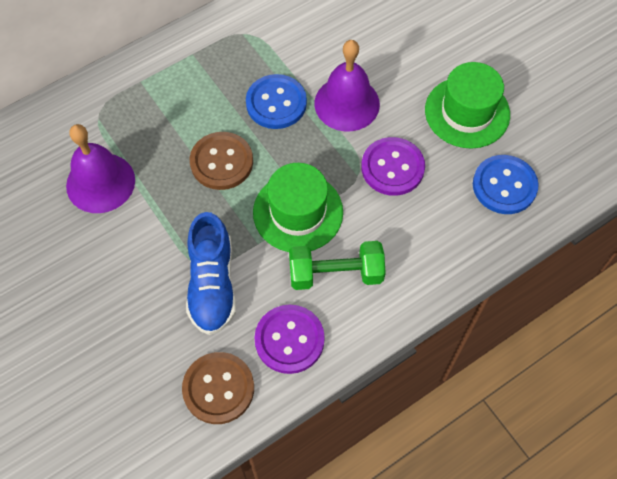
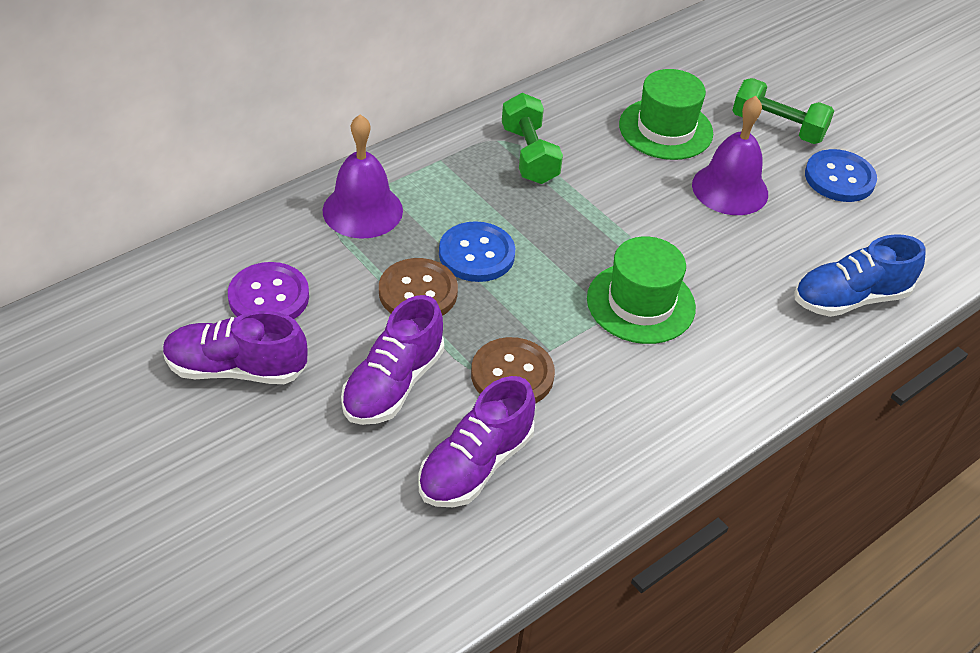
green dumbbell: 1 -> 2
purple button: 2 -> 1
purple shoe: 0 -> 3

